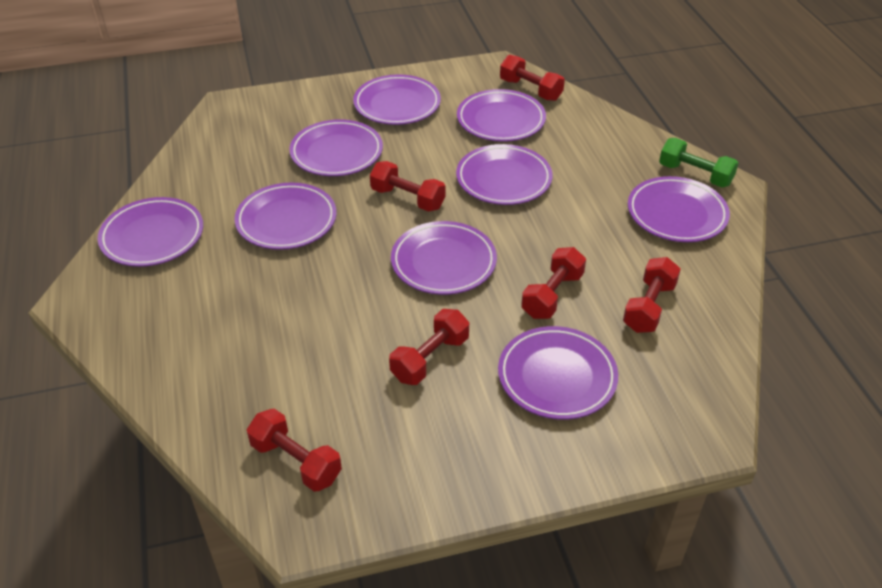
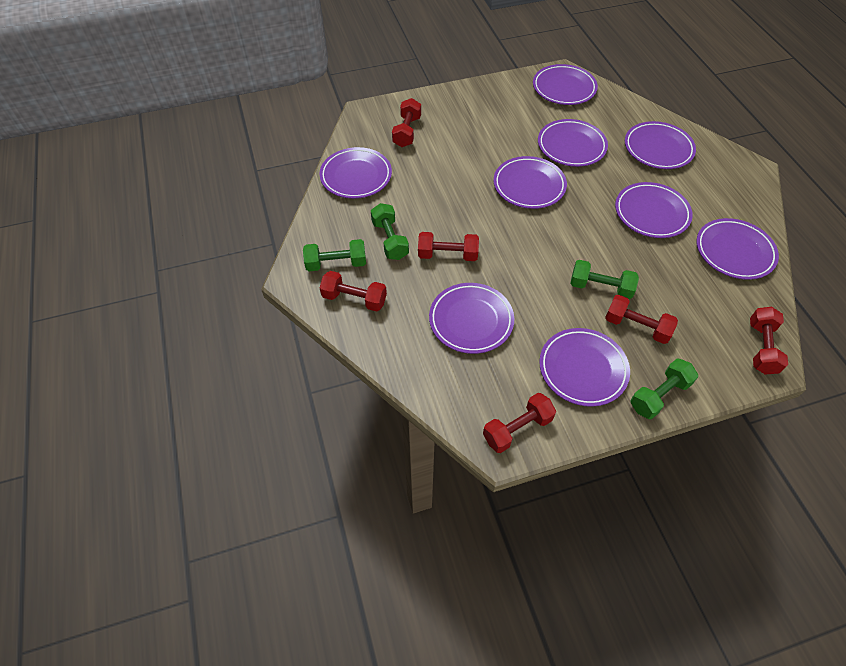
green dumbbell: 1 -> 4

